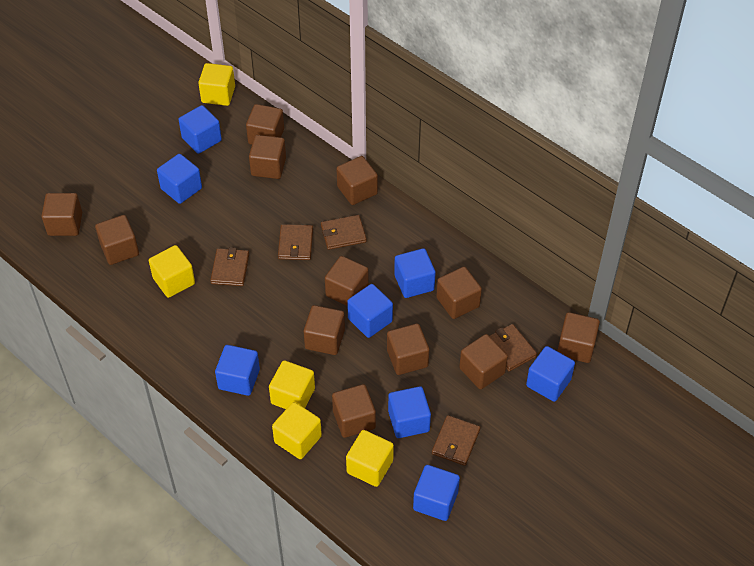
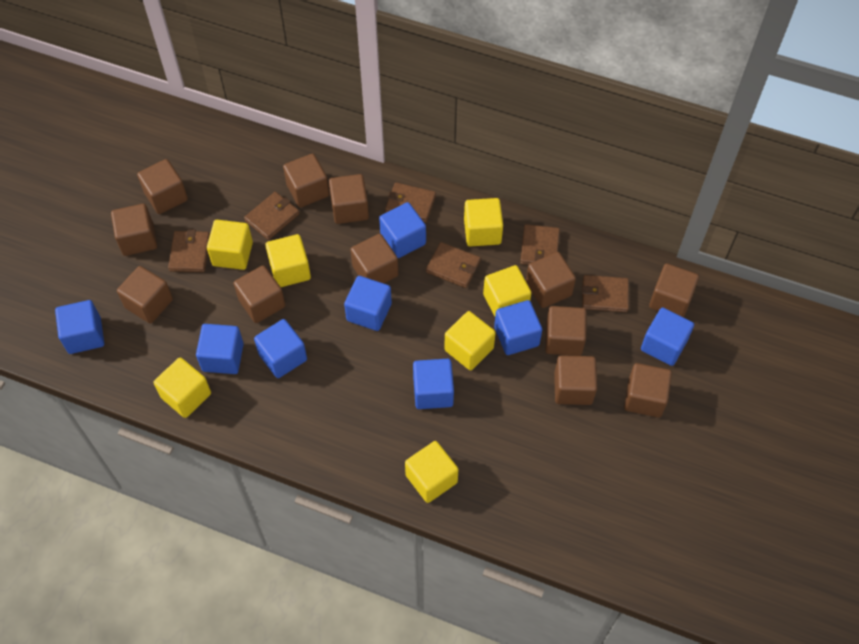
brown wallet: 5 -> 6
yellow cube: 5 -> 7

